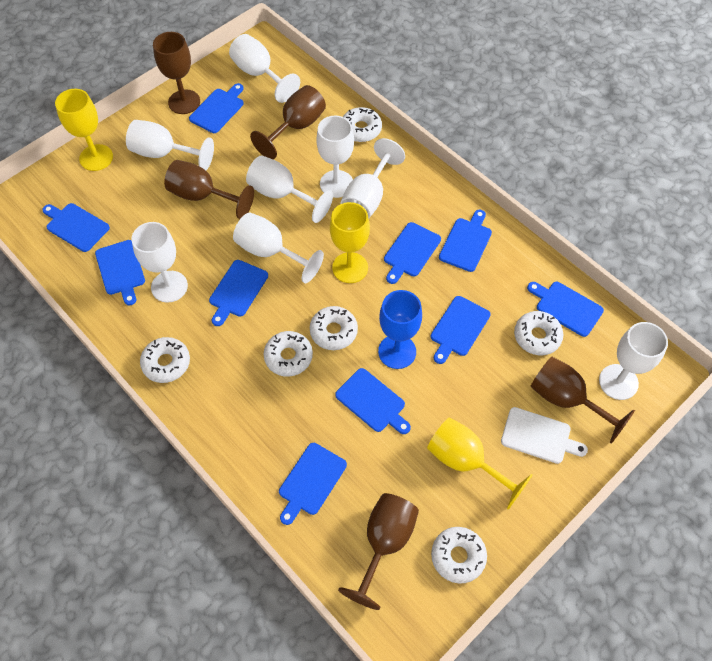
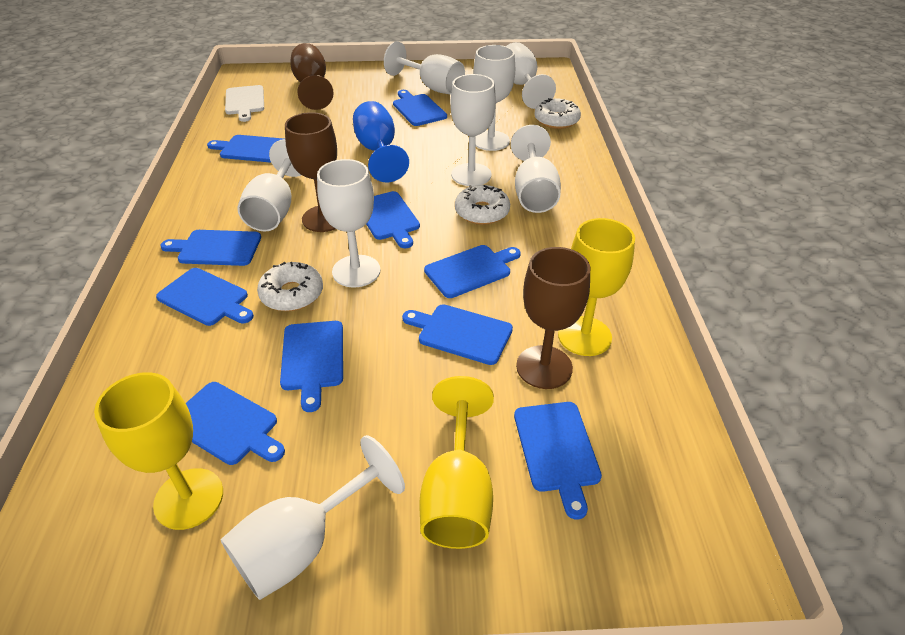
brown goblet: 5 -> 3
white donut: 6 -> 3

